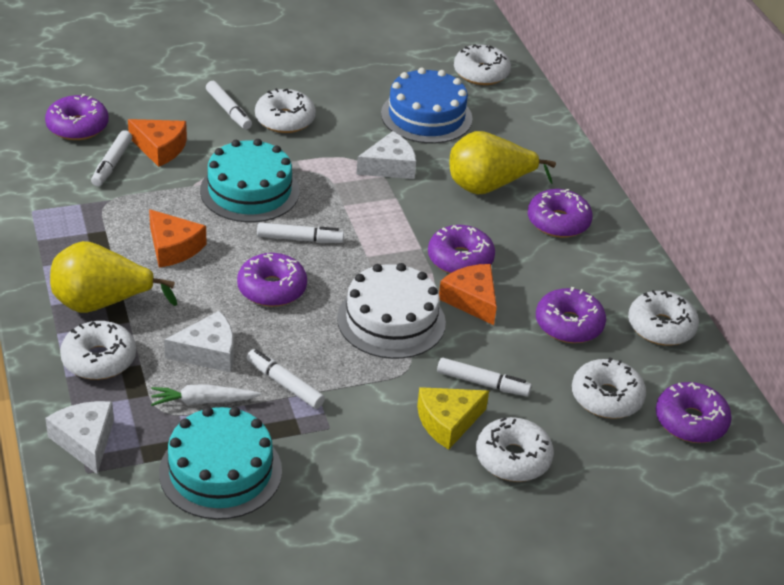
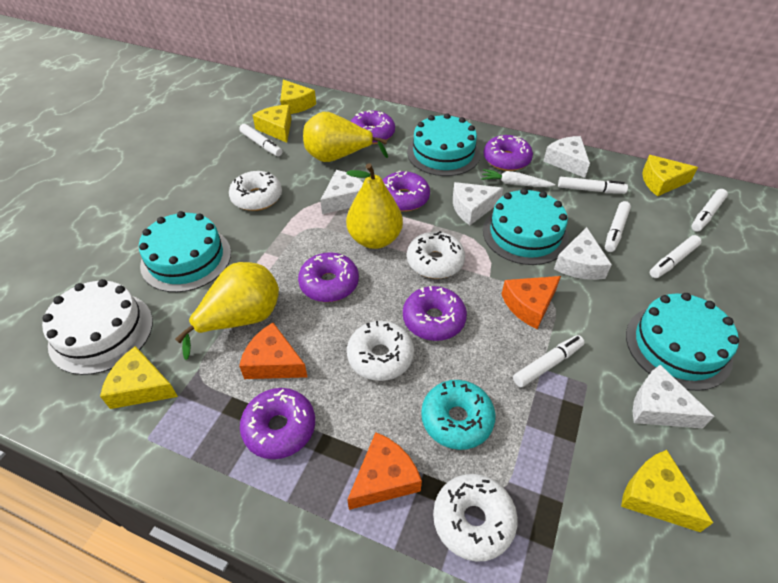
blue cake: 1 -> 0
turquoise cake: 2 -> 4
turquoise donut: 0 -> 1
white cheese: 3 -> 5
white donut: 6 -> 4
white marker: 5 -> 6
yellow cheese: 1 -> 5
yellow pear: 2 -> 3

